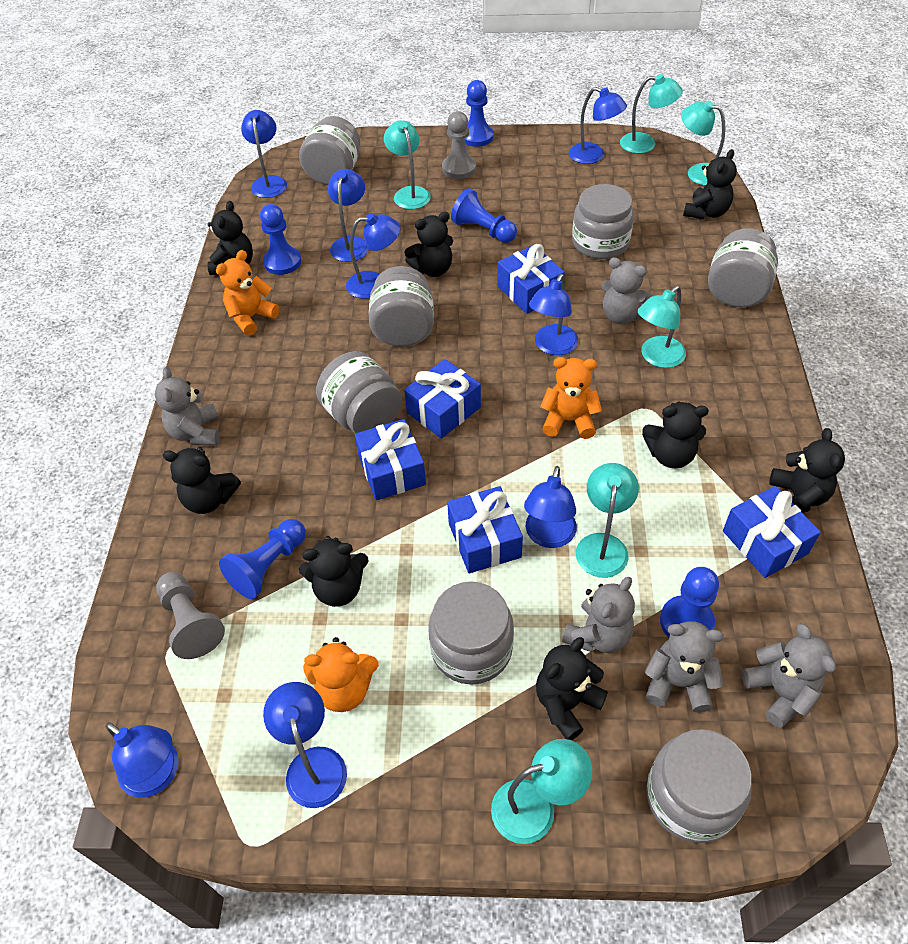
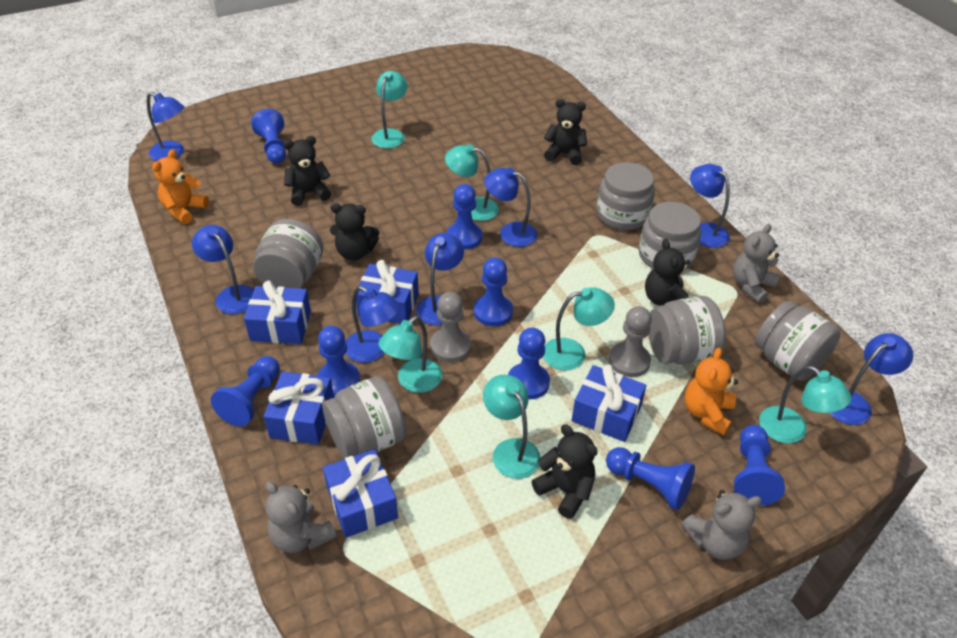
black teddy bear: 8 -> 5
blue lamp: 8 -> 7
blue pawn: 5 -> 8
grey jar: 7 -> 6
grey teddy bear: 5 -> 3
orange teddy bear: 3 -> 2

